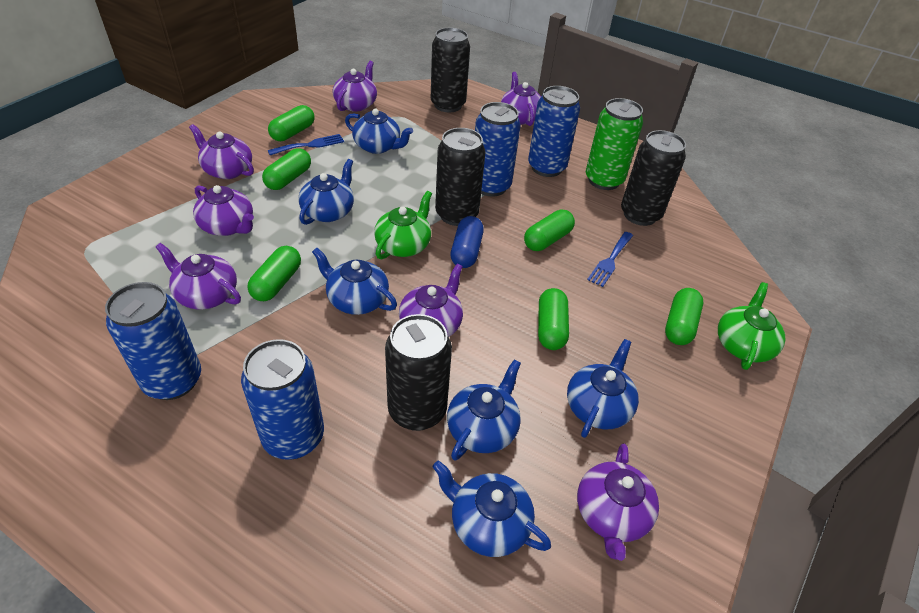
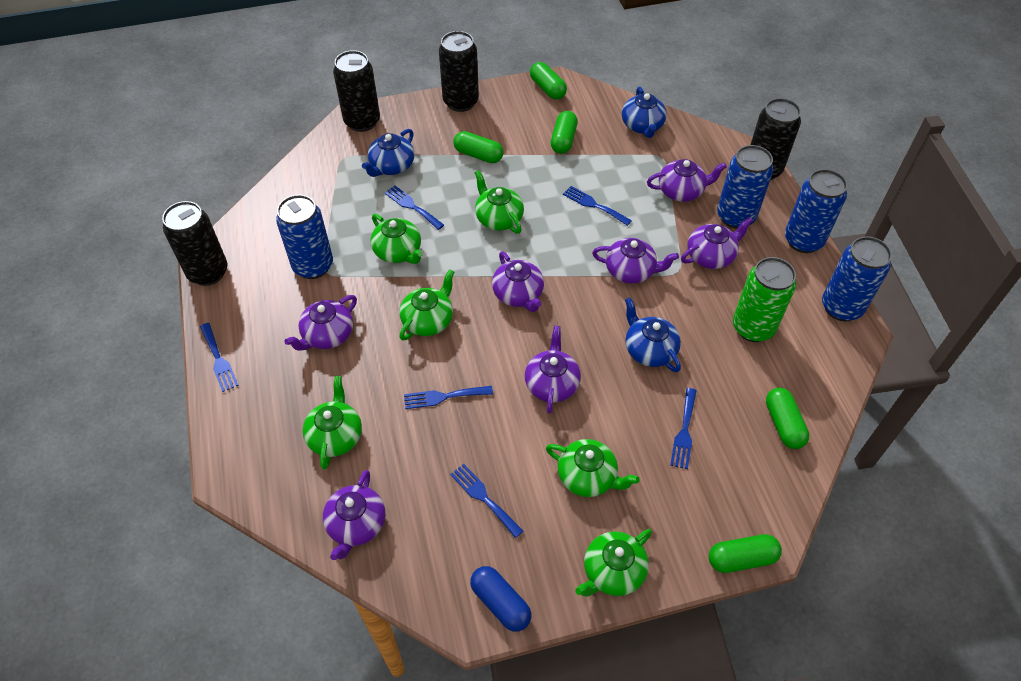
blue fork: 2 -> 6
blue teapot: 6 -> 3
green capsule: 6 -> 5
green teapot: 2 -> 6

